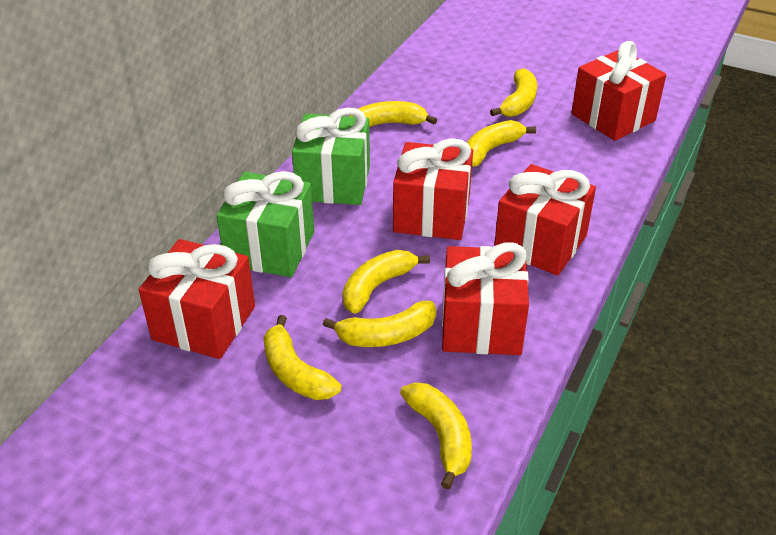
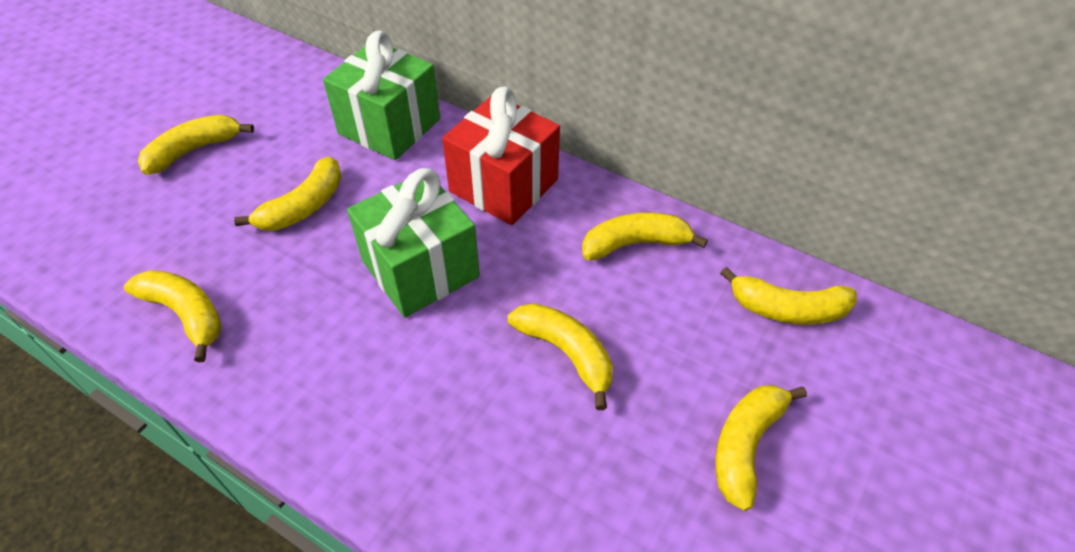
red gift: 5 -> 1

